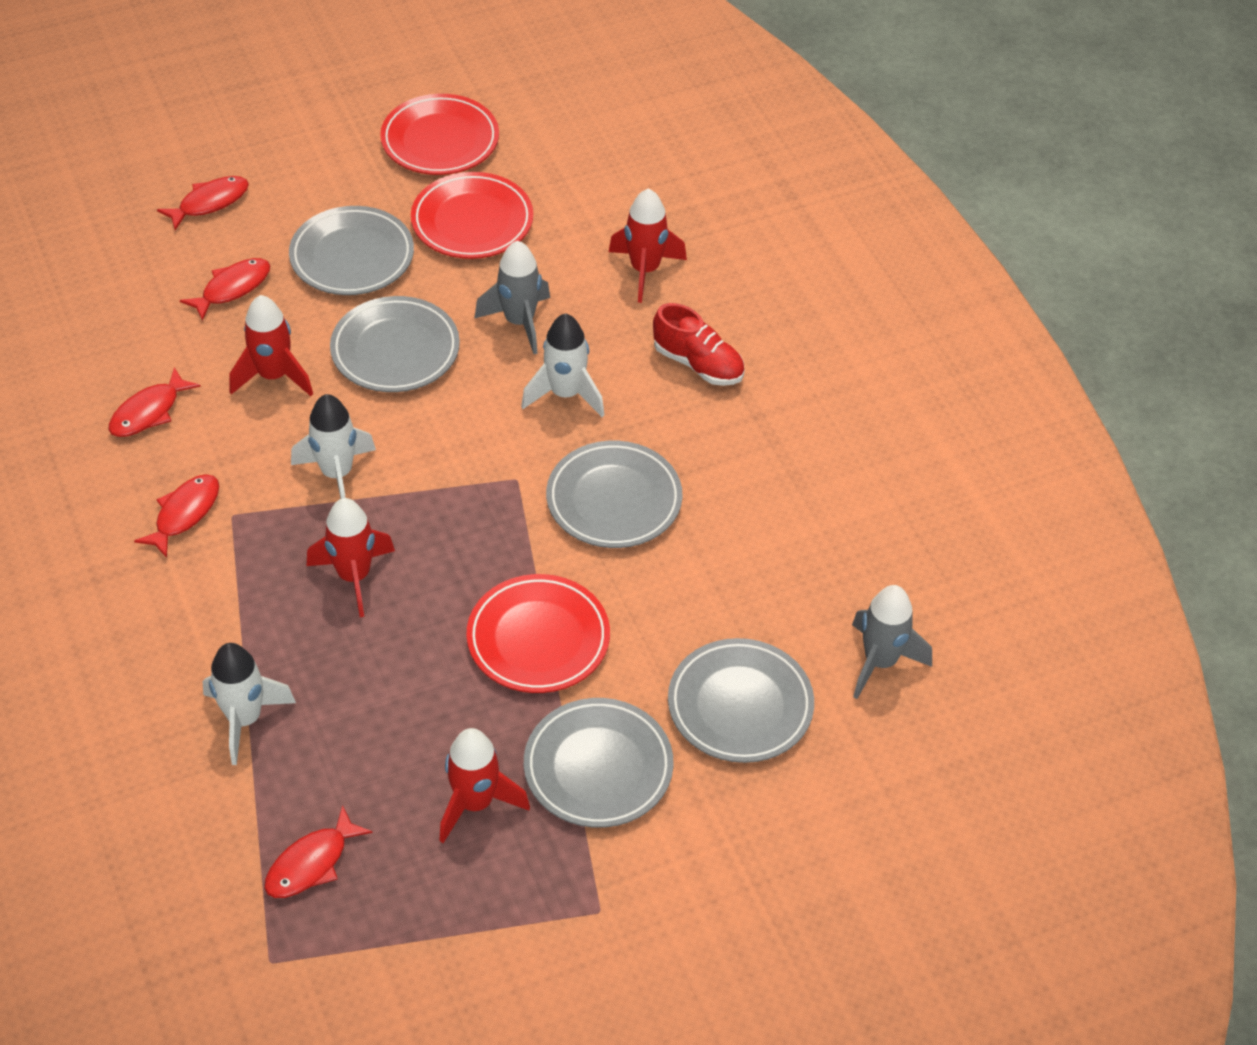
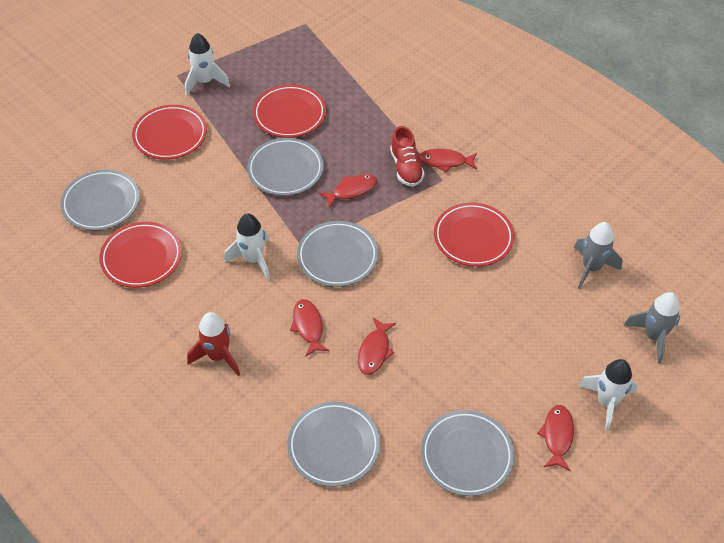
red plate: 3 -> 4
red rocket: 4 -> 1

